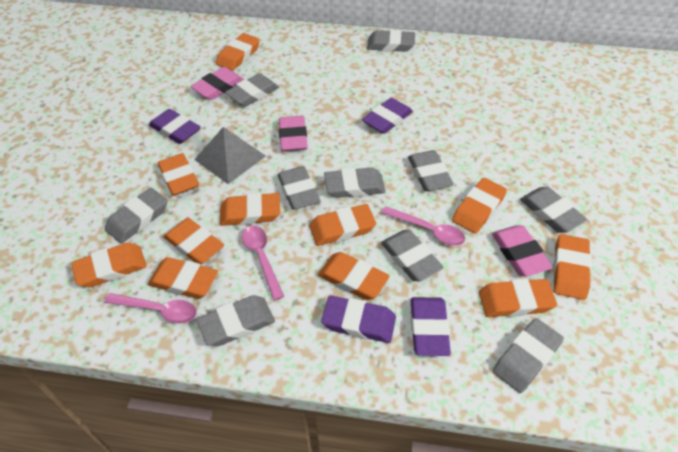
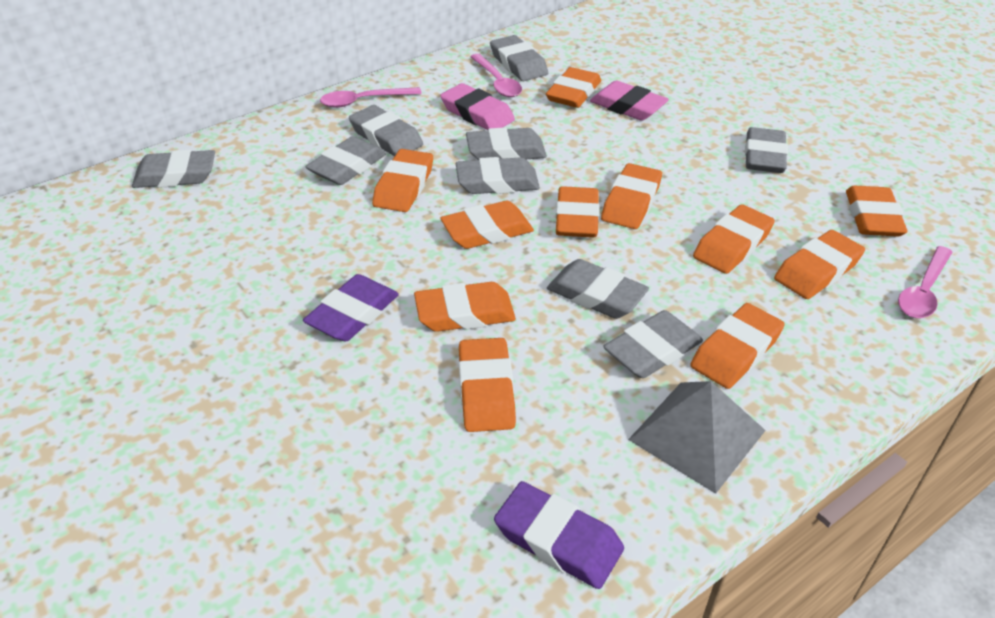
grey eraser: 10 -> 9
pink eraser: 3 -> 2
purple eraser: 4 -> 2

